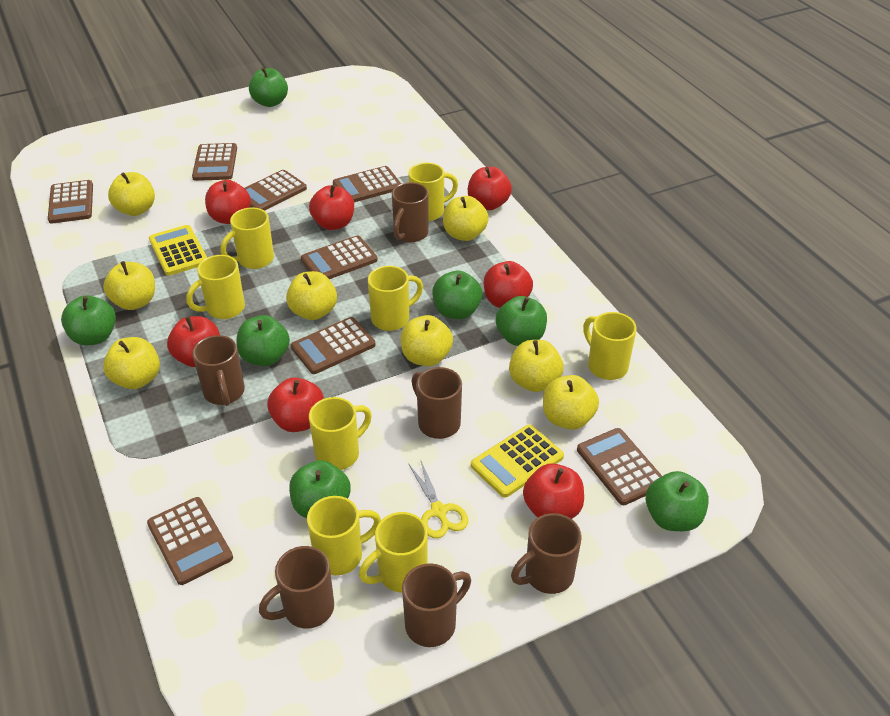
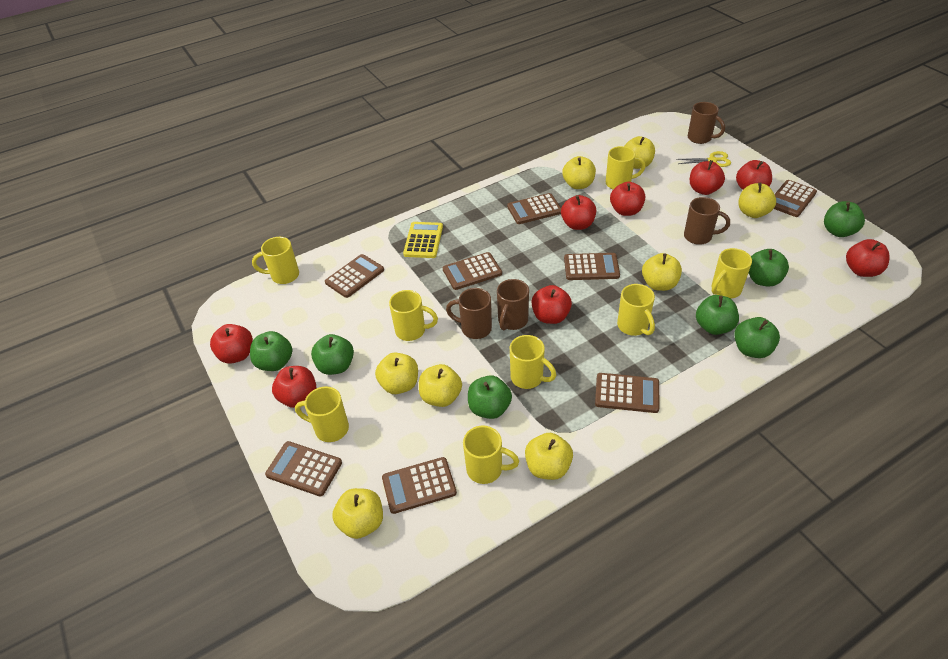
brown mug: 6 -> 4
red apple: 7 -> 8
yellow calculator: 2 -> 1

